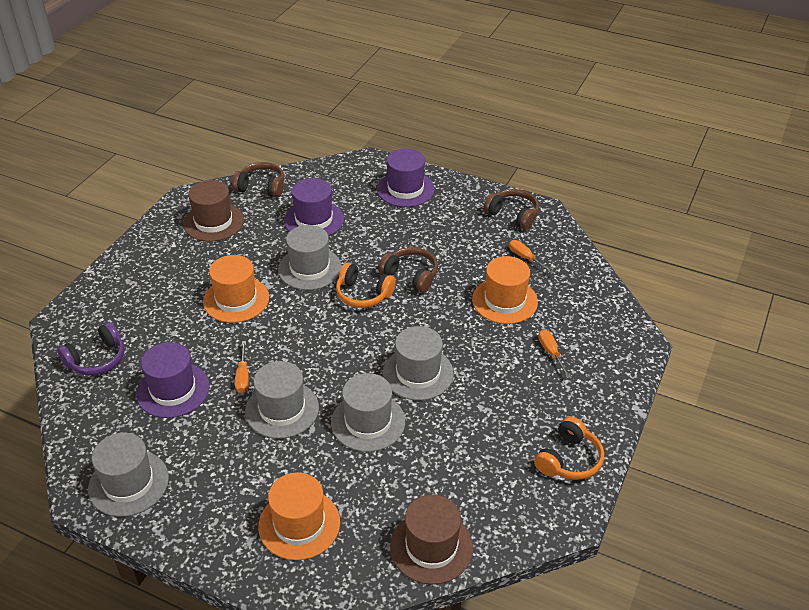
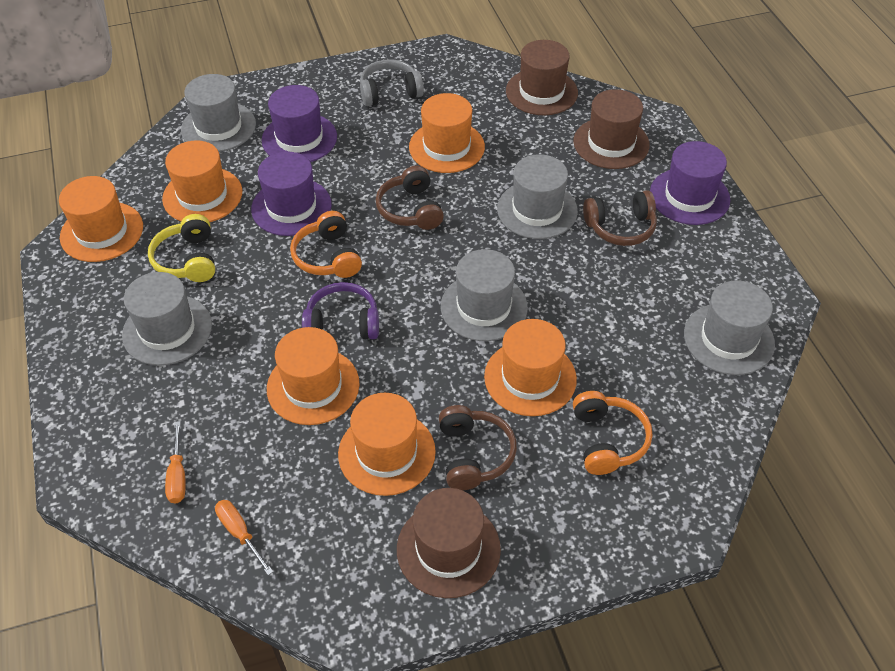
brown hat: 2 -> 3
grey headphones: 0 -> 1
orange hat: 3 -> 6
orange screwdriver: 3 -> 2
yellow headphones: 0 -> 1

